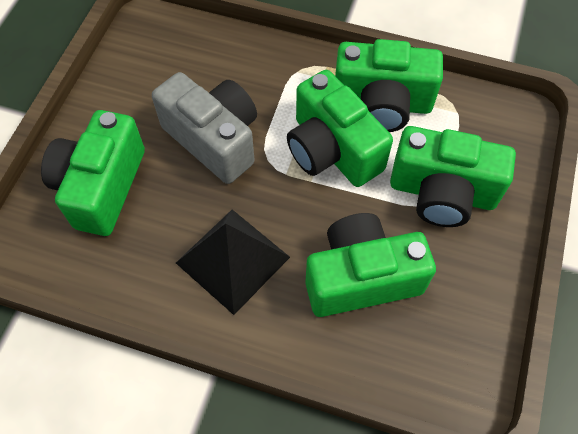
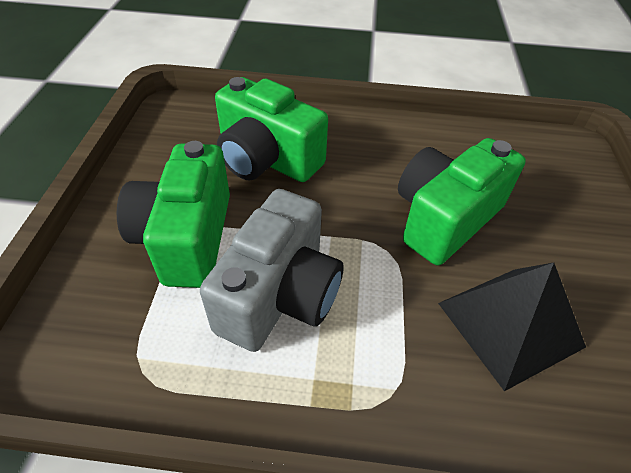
green camera: 5 -> 3

